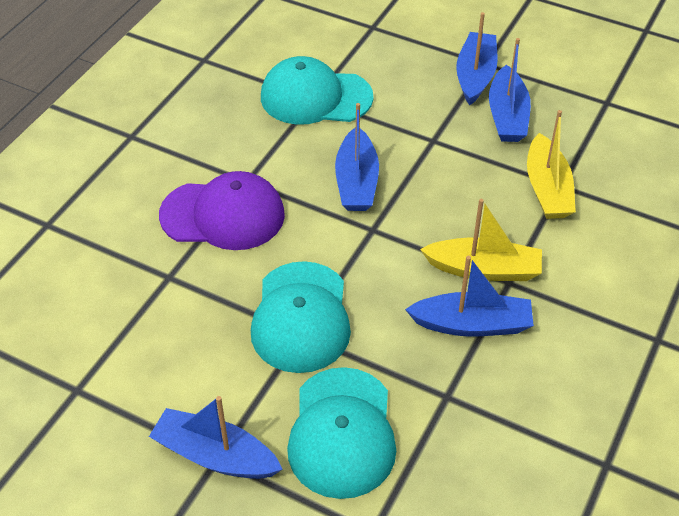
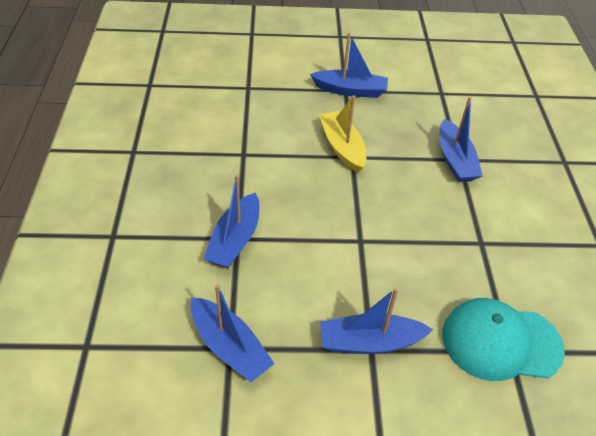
purple cap: 1 -> 0
turquoise cap: 3 -> 1
yellow boat: 2 -> 1

